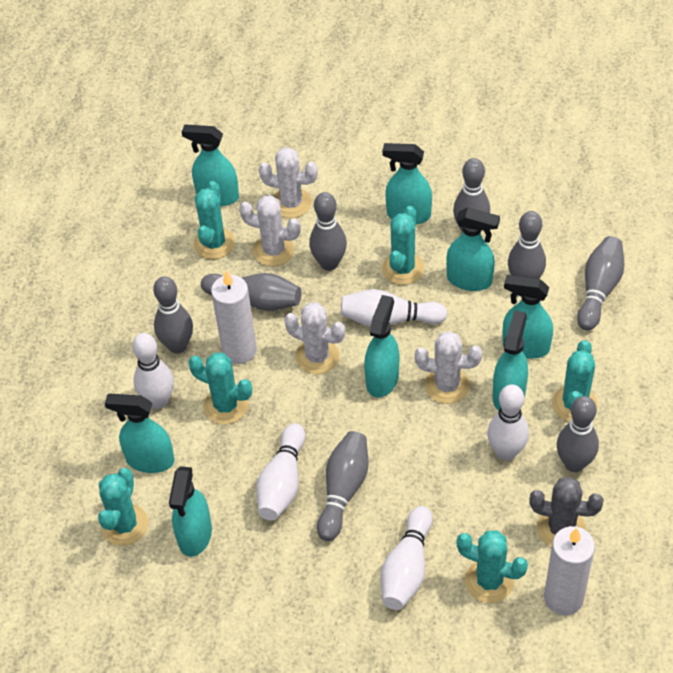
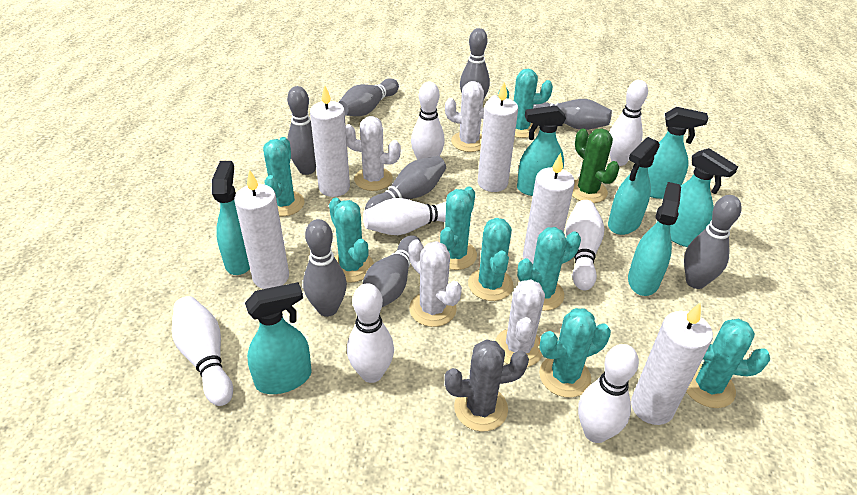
green cactus: 0 -> 1
turquoise cactus: 6 -> 8
turquoise spray bottle: 8 -> 7
white bowling pin: 5 -> 7
white candle: 2 -> 5

